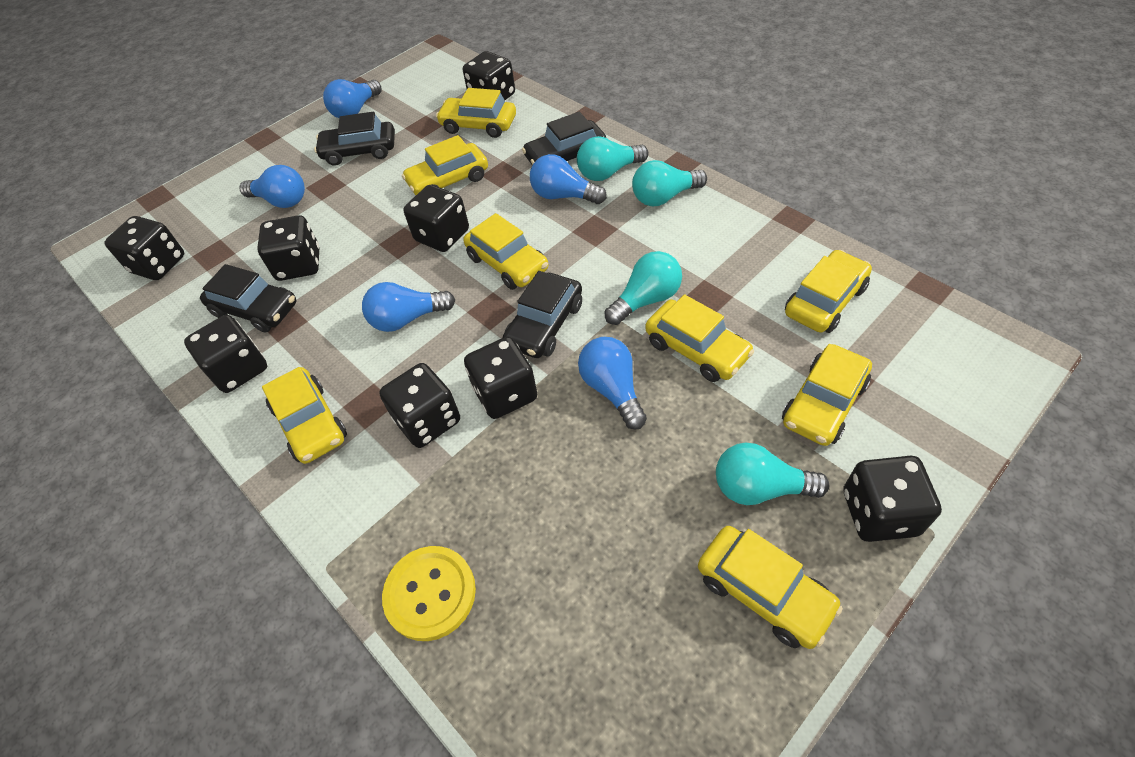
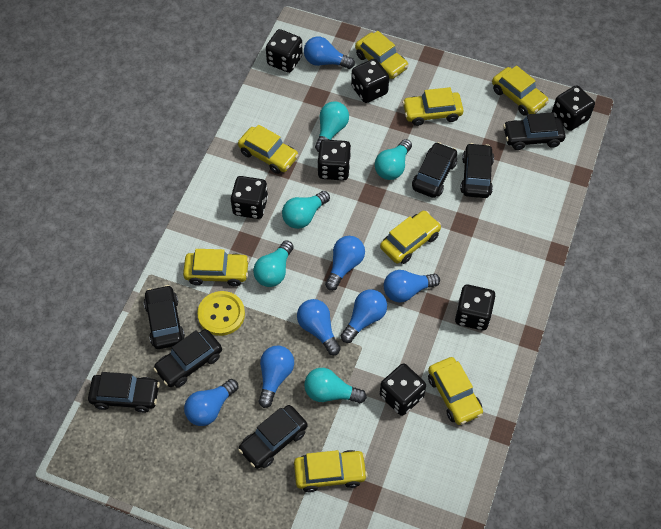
black car: 4 -> 7
black dice: 8 -> 7
blue light bulb: 5 -> 7
turquoise light bulb: 4 -> 5

